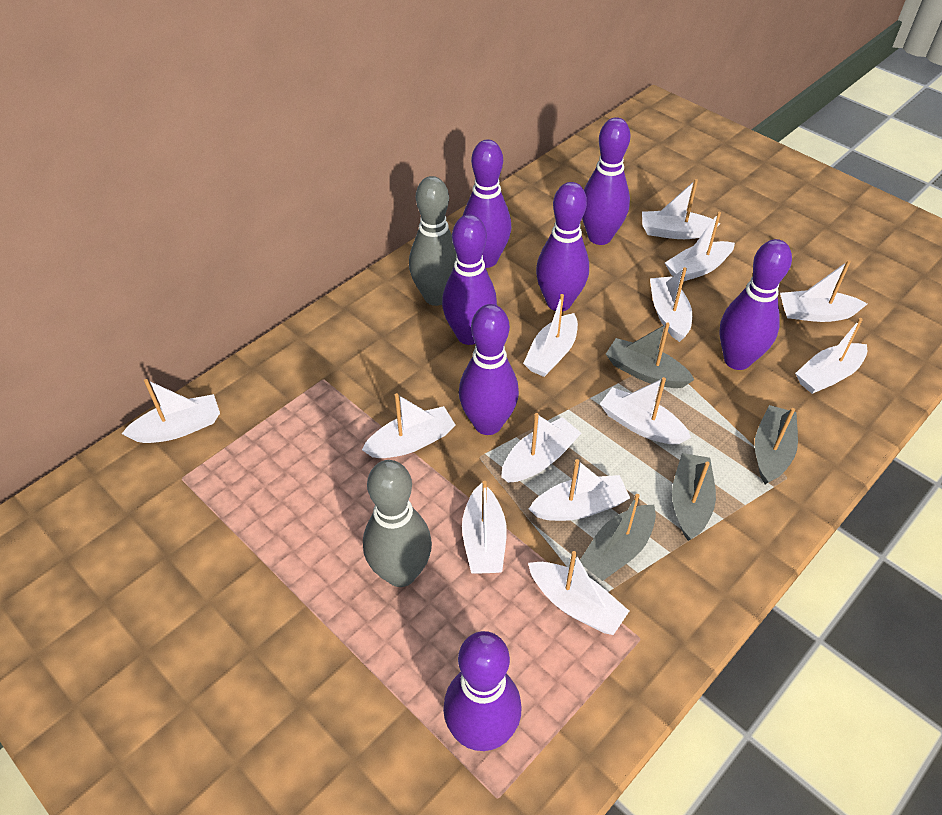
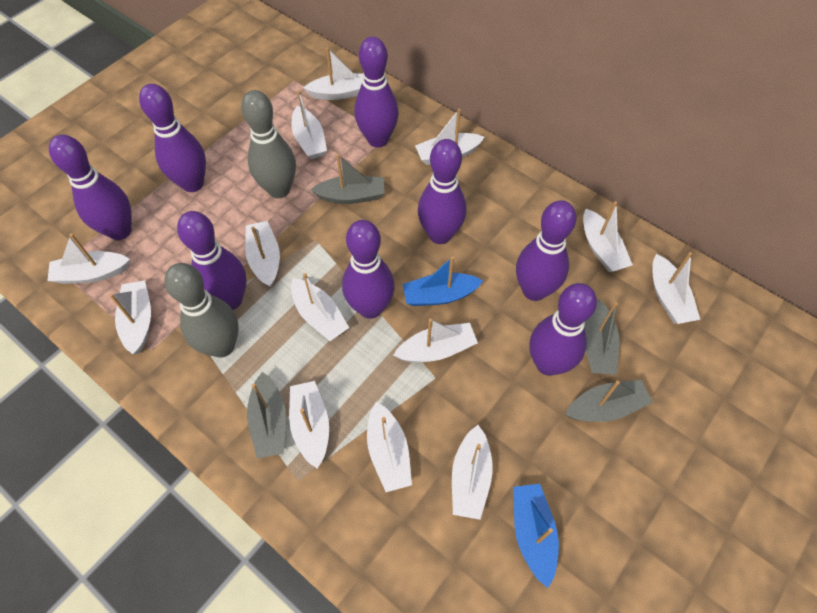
blue boat: 0 -> 2
purple bowling pin: 7 -> 8

